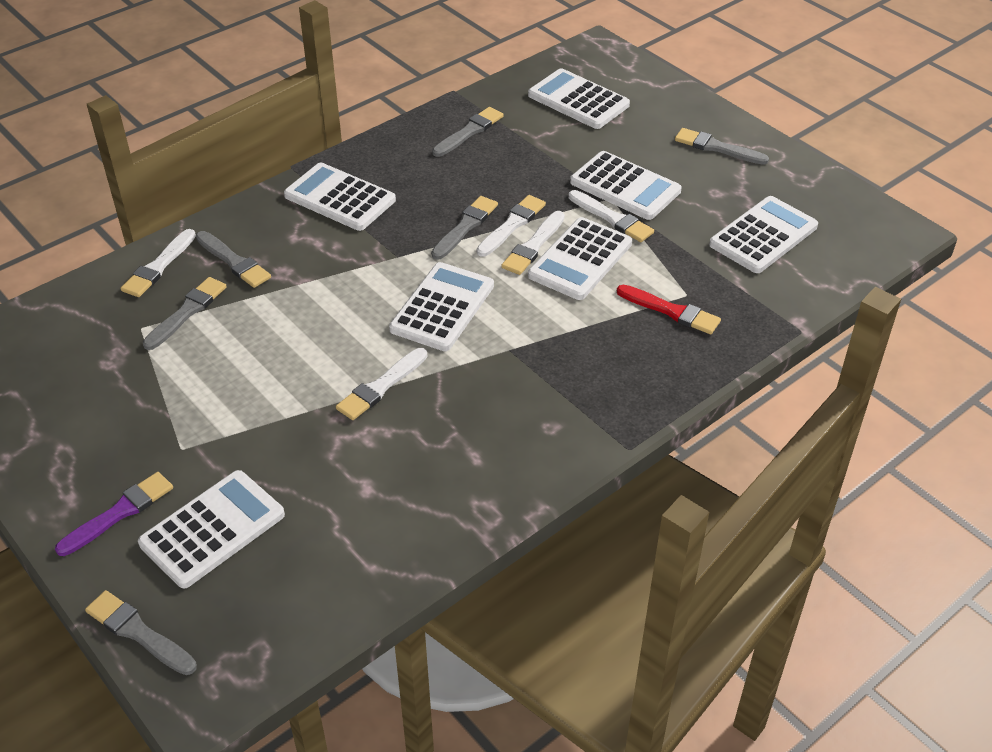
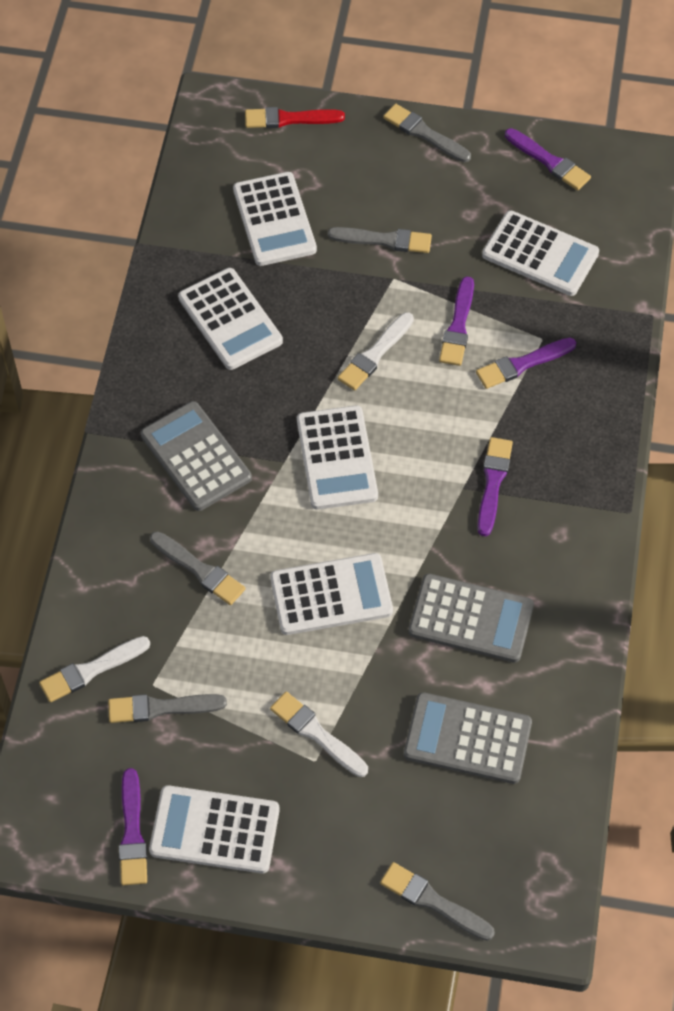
grey brush: 6 -> 5
grey calculator: 0 -> 3
purple brush: 1 -> 5
white brush: 5 -> 3
white calculator: 7 -> 6

